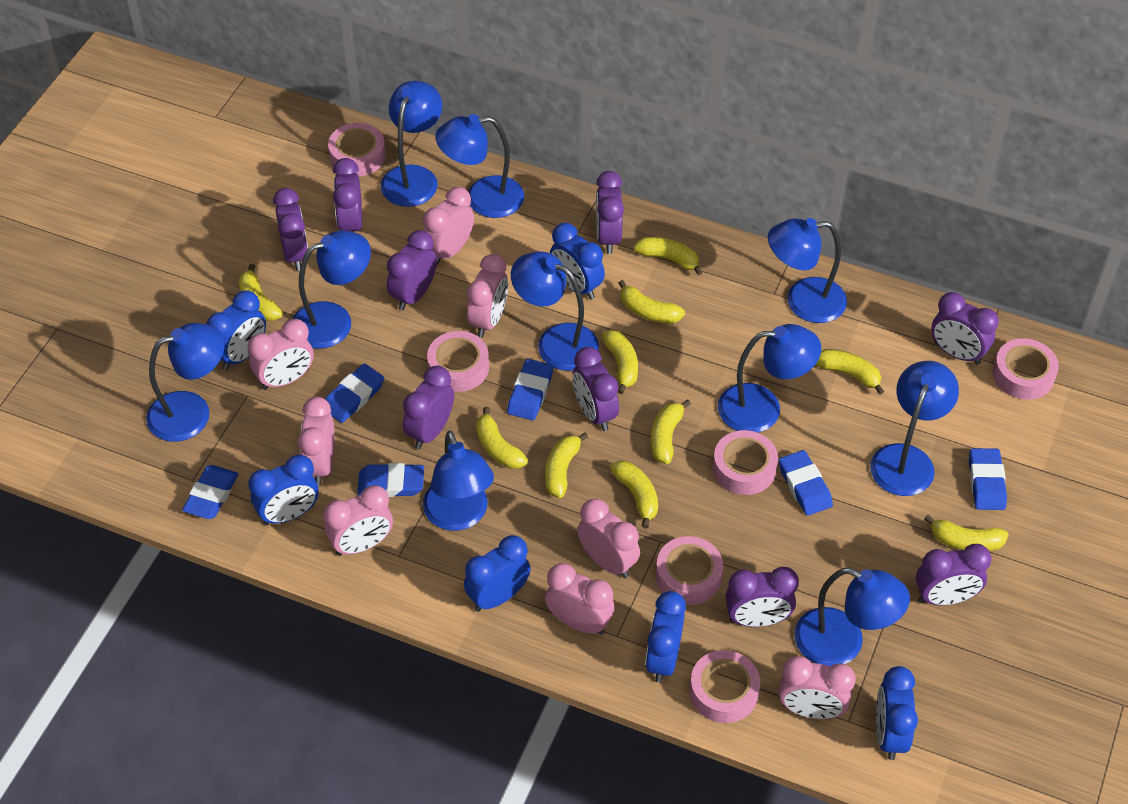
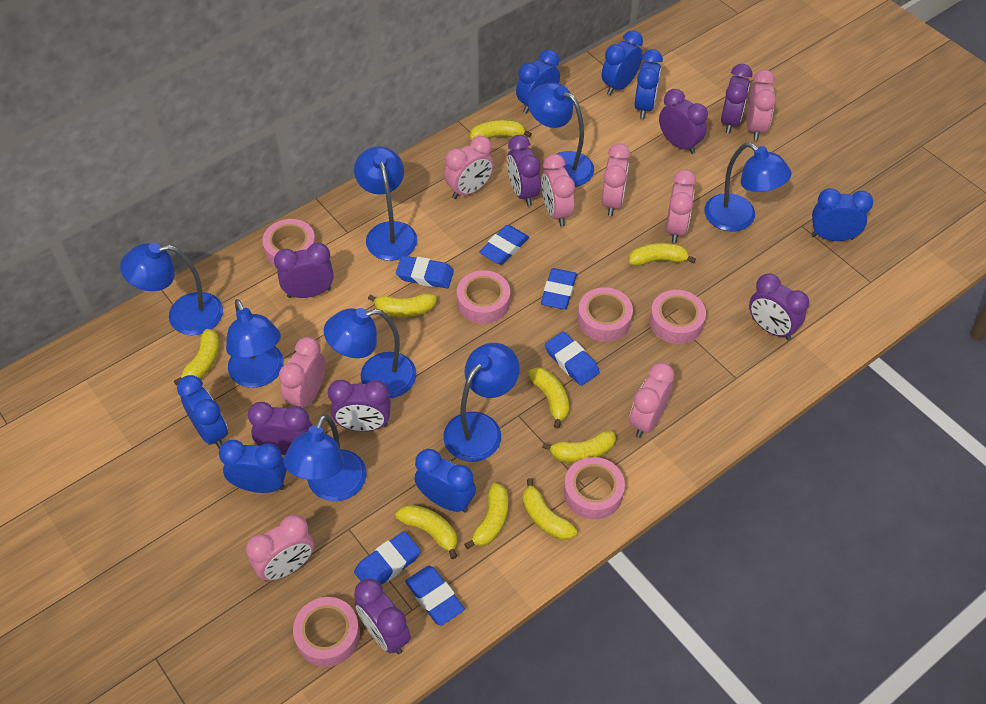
blue clock: 6 -> 7
blue lamp: 10 -> 8
purple clock: 9 -> 8
yellow banana: 10 -> 9

